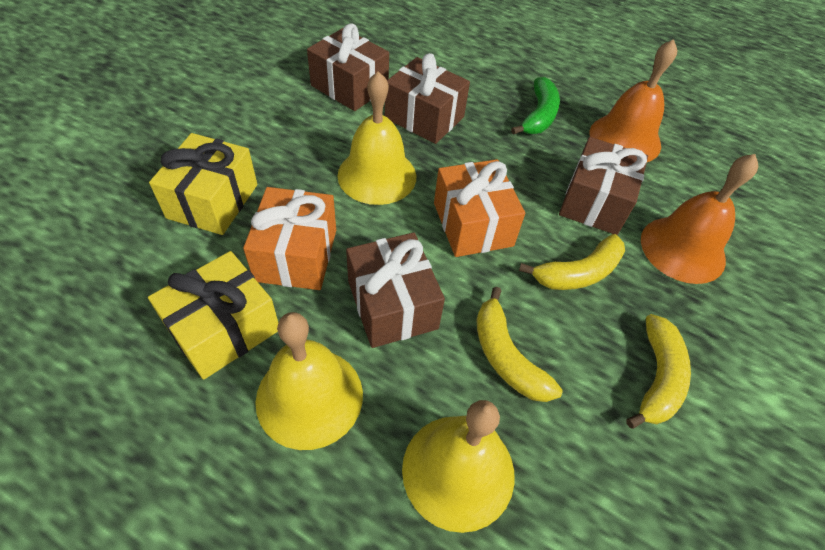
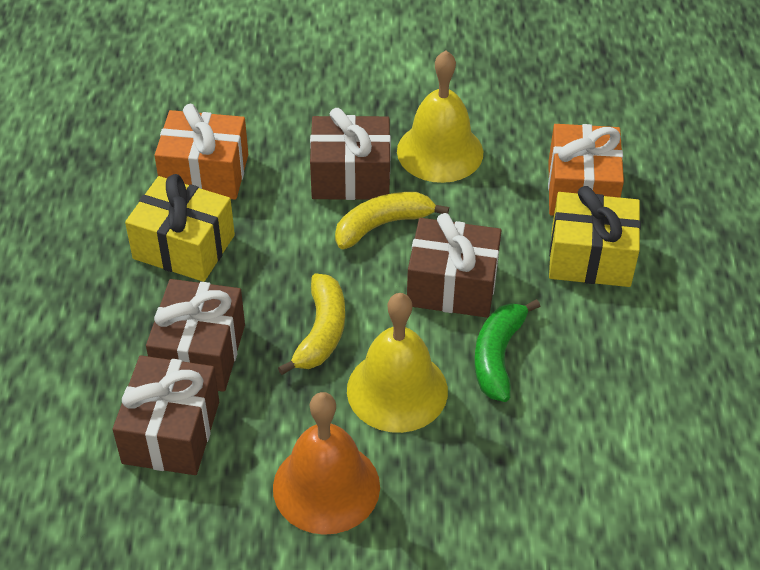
orange bell: 2 -> 1
yellow banana: 3 -> 2
yellow bell: 3 -> 2

